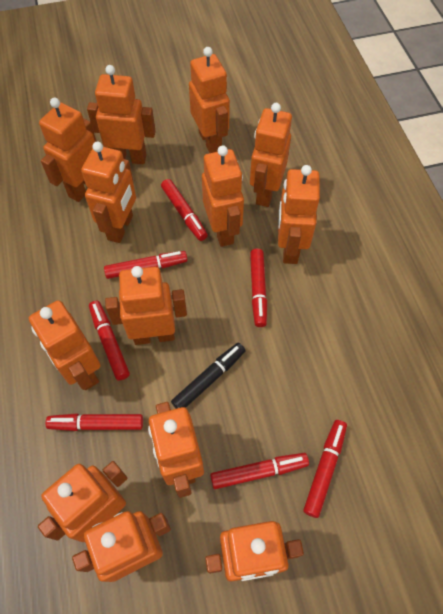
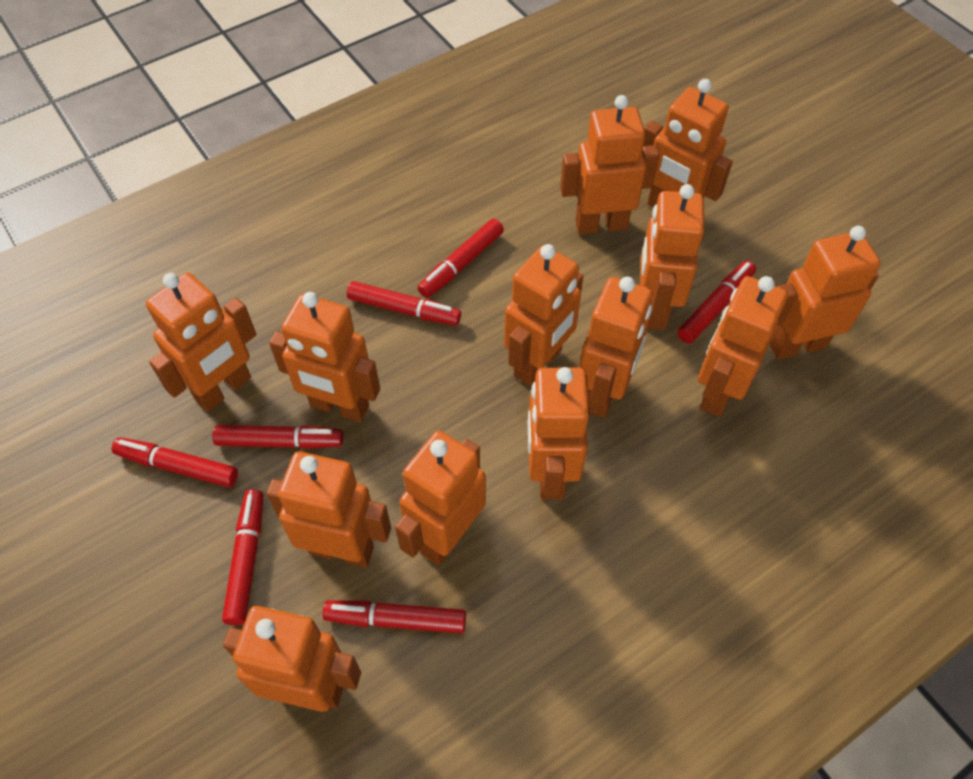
black marker: 1 -> 0

